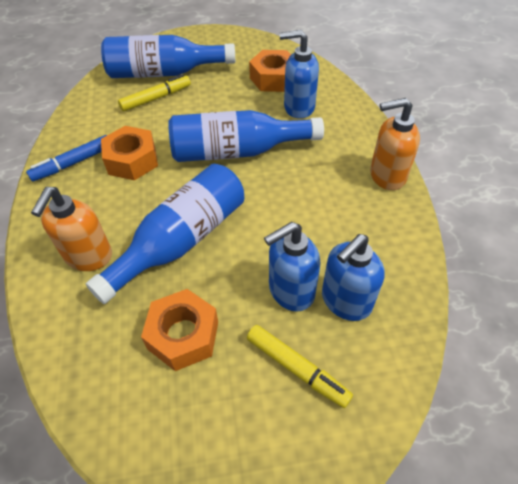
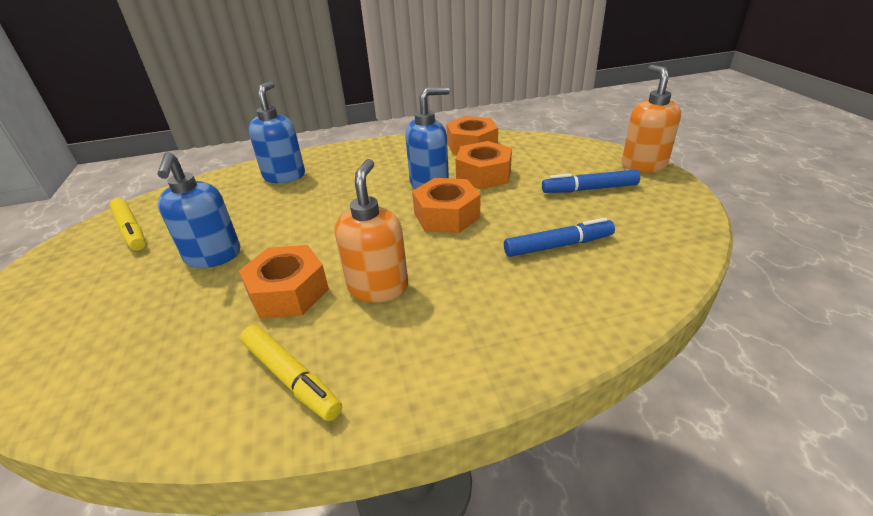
blue bottle: 3 -> 0
blue marker: 1 -> 2
orange nut: 3 -> 4

